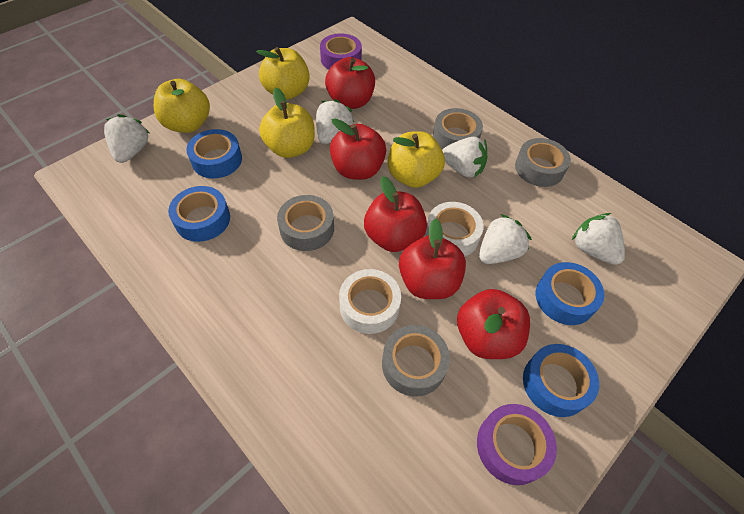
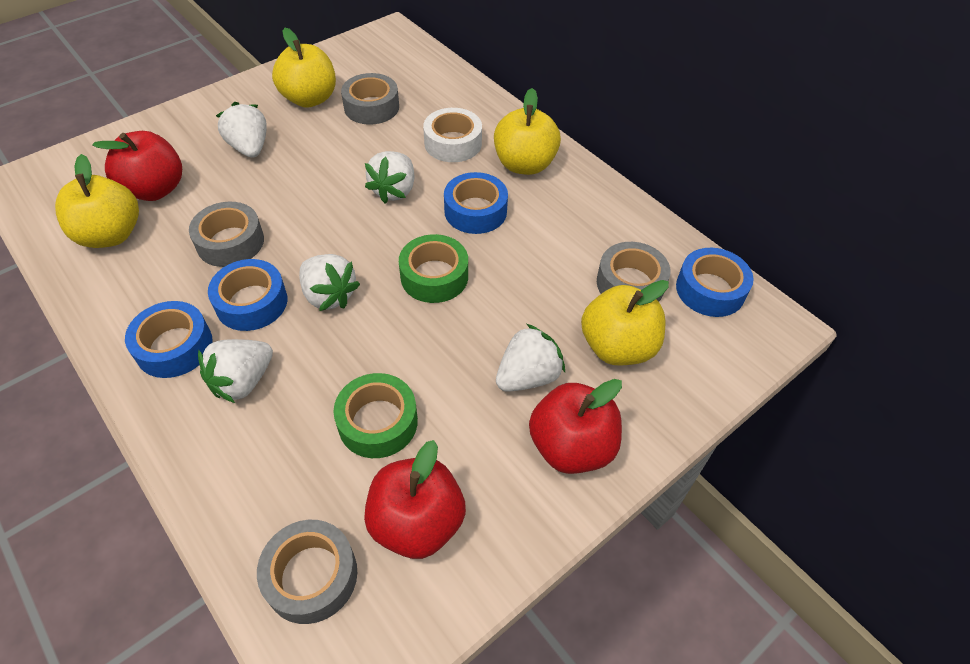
green tape: 0 -> 2
purple tape: 2 -> 0
red apple: 5 -> 3
white tape: 2 -> 1

